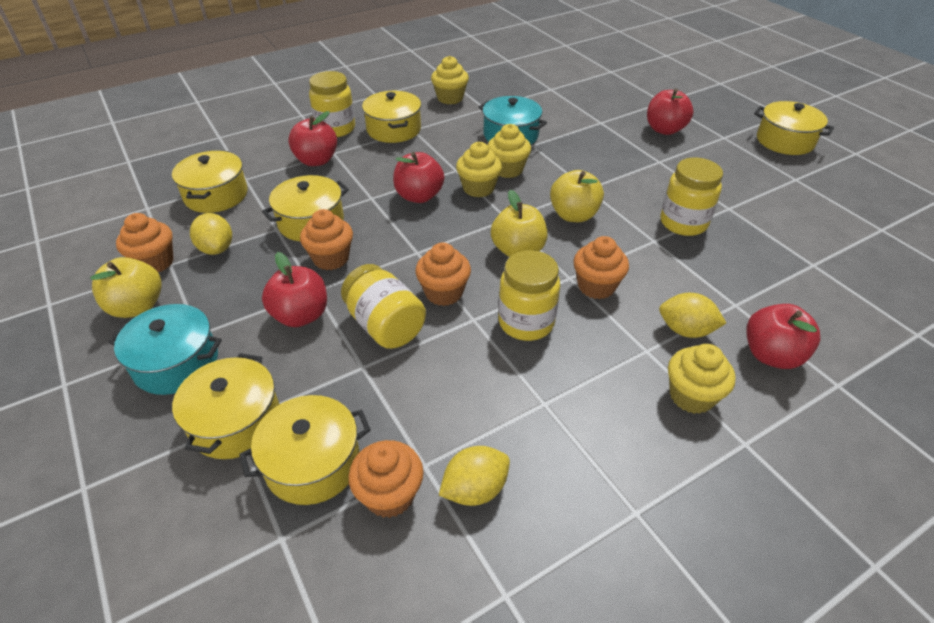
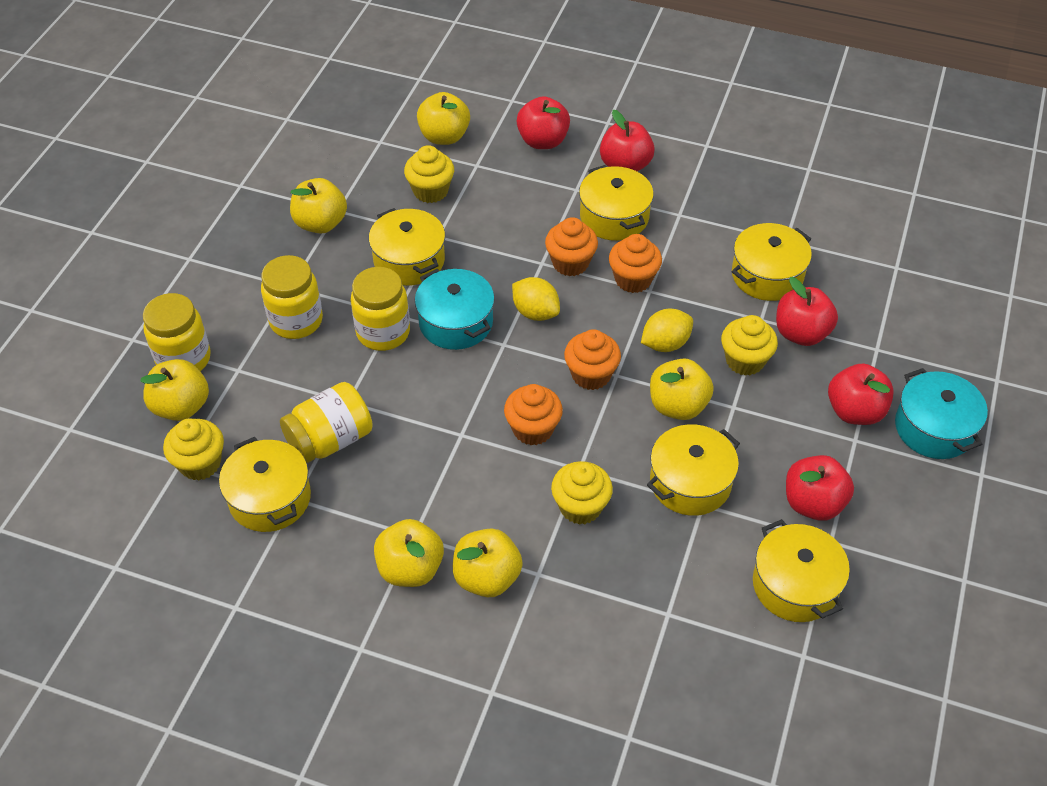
orange cupcake: 5 -> 4
yellow apple: 3 -> 6
yellow lemon: 3 -> 2

